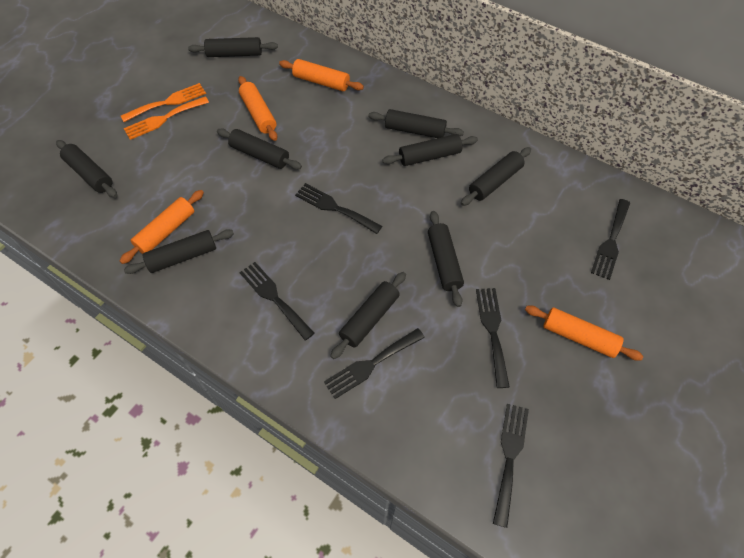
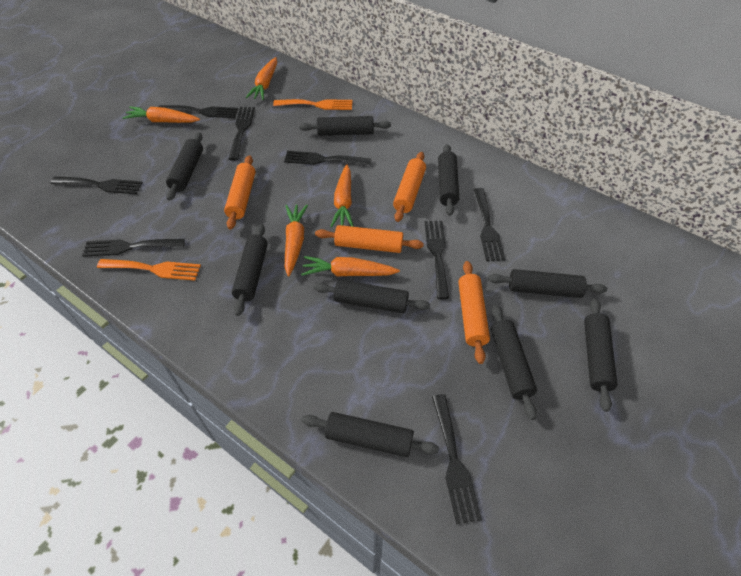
black fork: 6 -> 8
orange carrot: 0 -> 5

